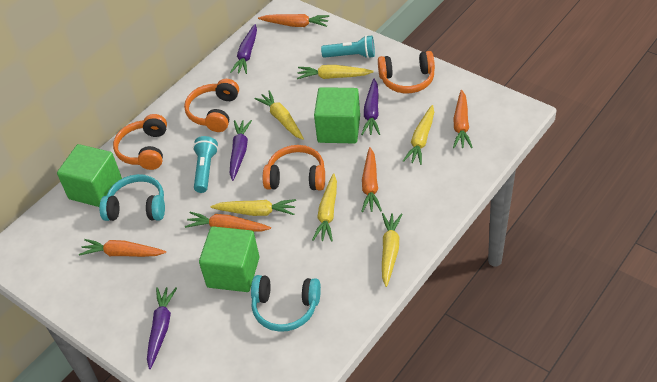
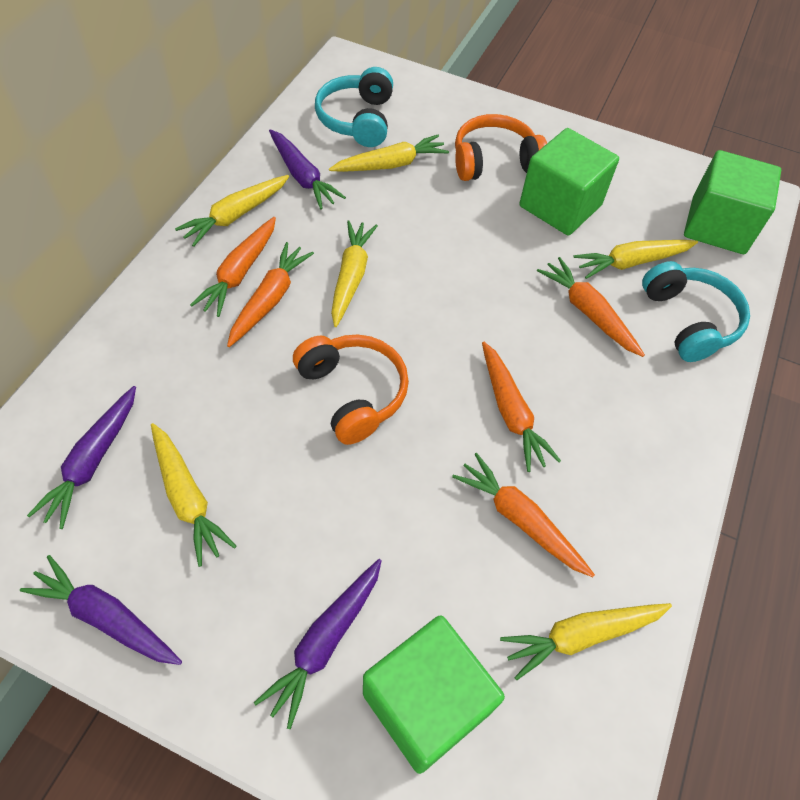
orange headphones: 4 -> 2
turquoise flashlight: 2 -> 0

